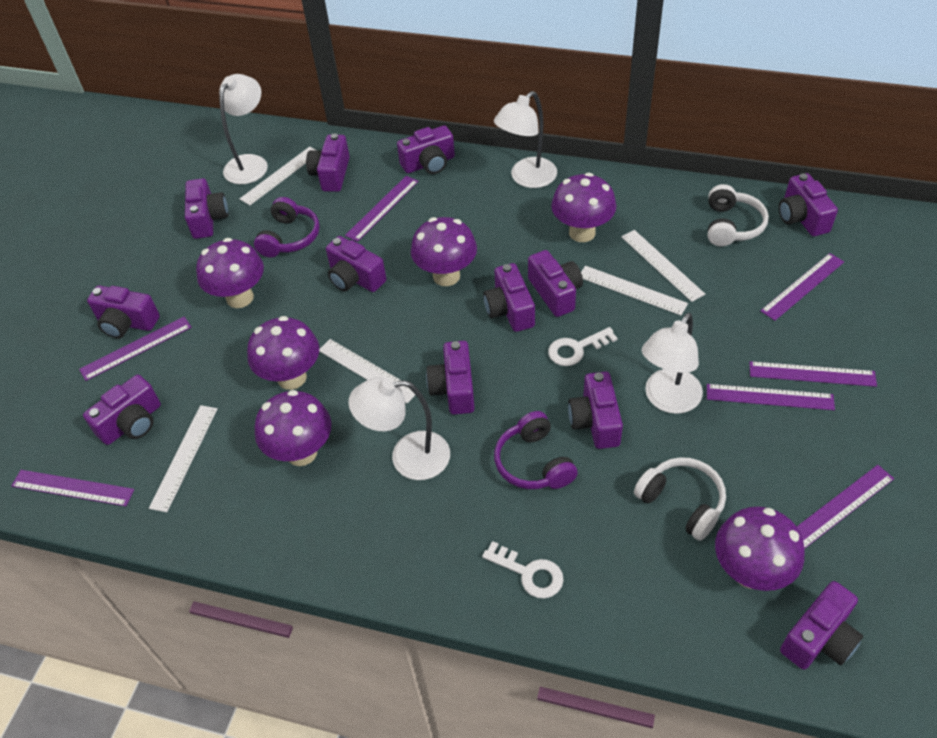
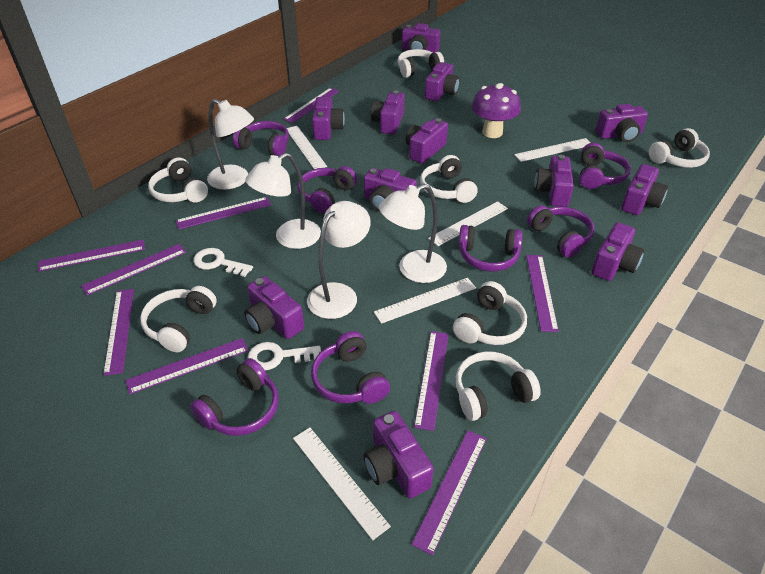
purple headphones: 2 -> 7
purple mushroom: 6 -> 1
purple ruler: 7 -> 9
white headphones: 2 -> 7

